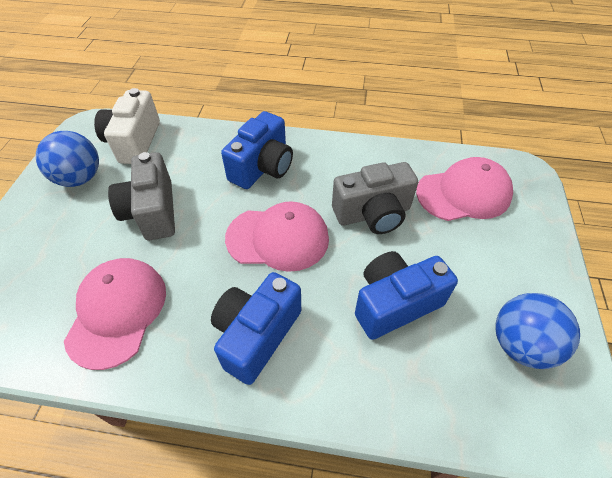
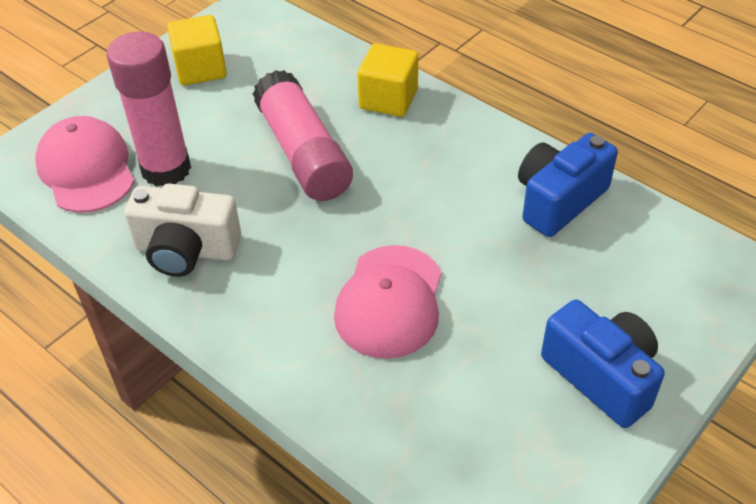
blue ball: 2 -> 0
blue camera: 3 -> 2
grey camera: 2 -> 0
pink cap: 3 -> 2
pink glue stick: 0 -> 2
yellow cube: 0 -> 2

